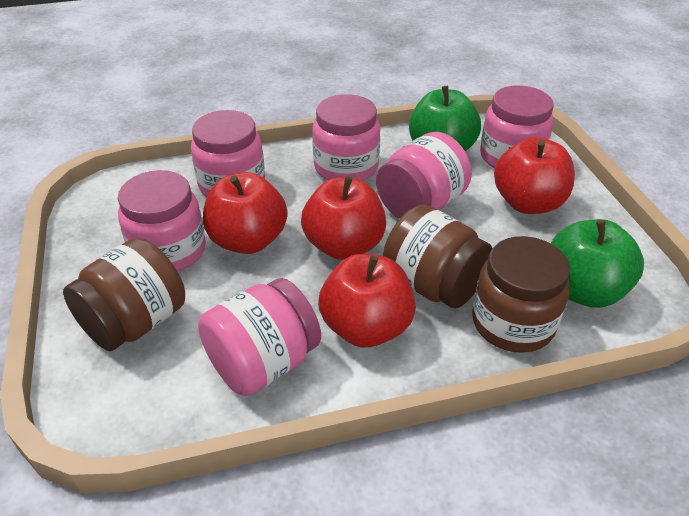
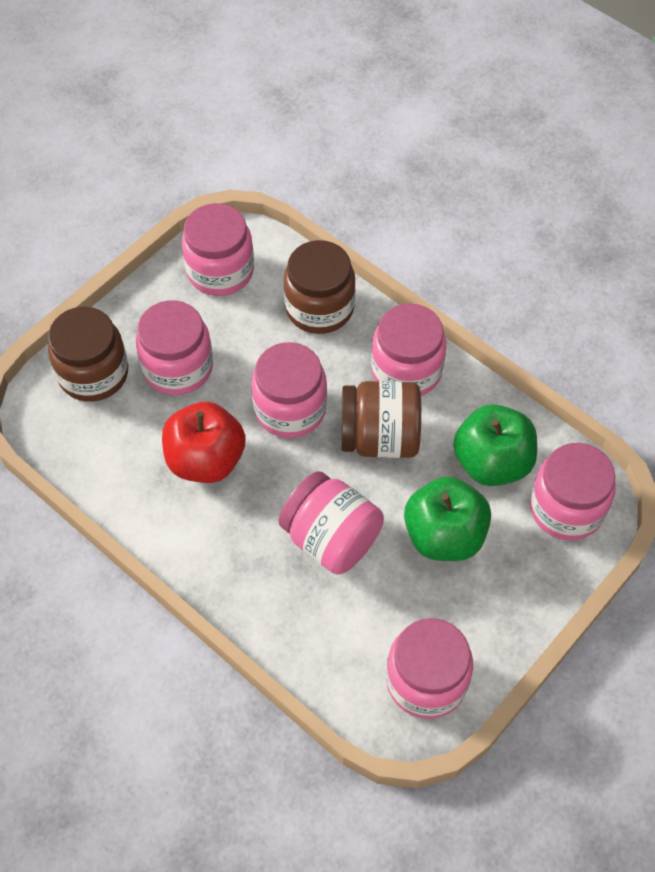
pink jar: 6 -> 7
red apple: 4 -> 1

